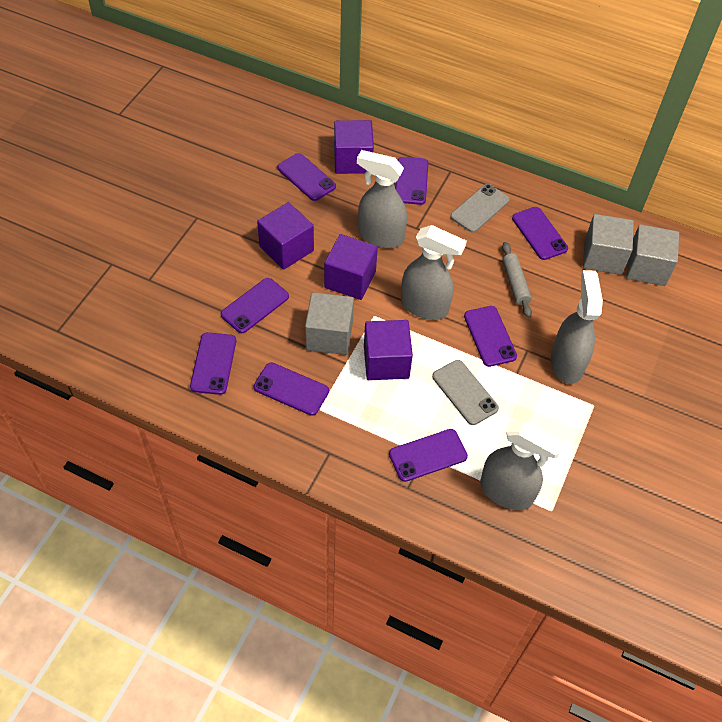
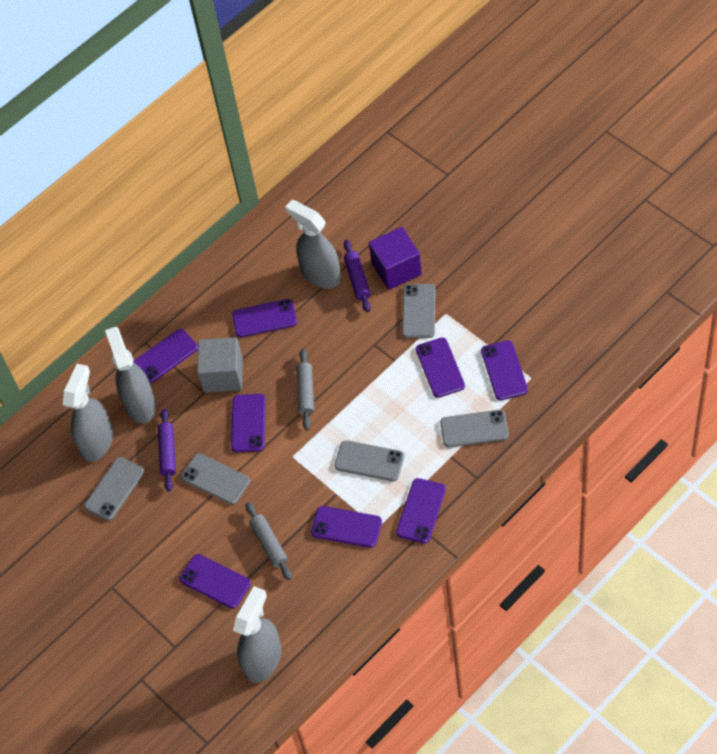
grey cube: 3 -> 1
grey phone: 2 -> 5
grey rolling pin: 1 -> 2
purple cube: 4 -> 1
purple rolling pin: 0 -> 2

